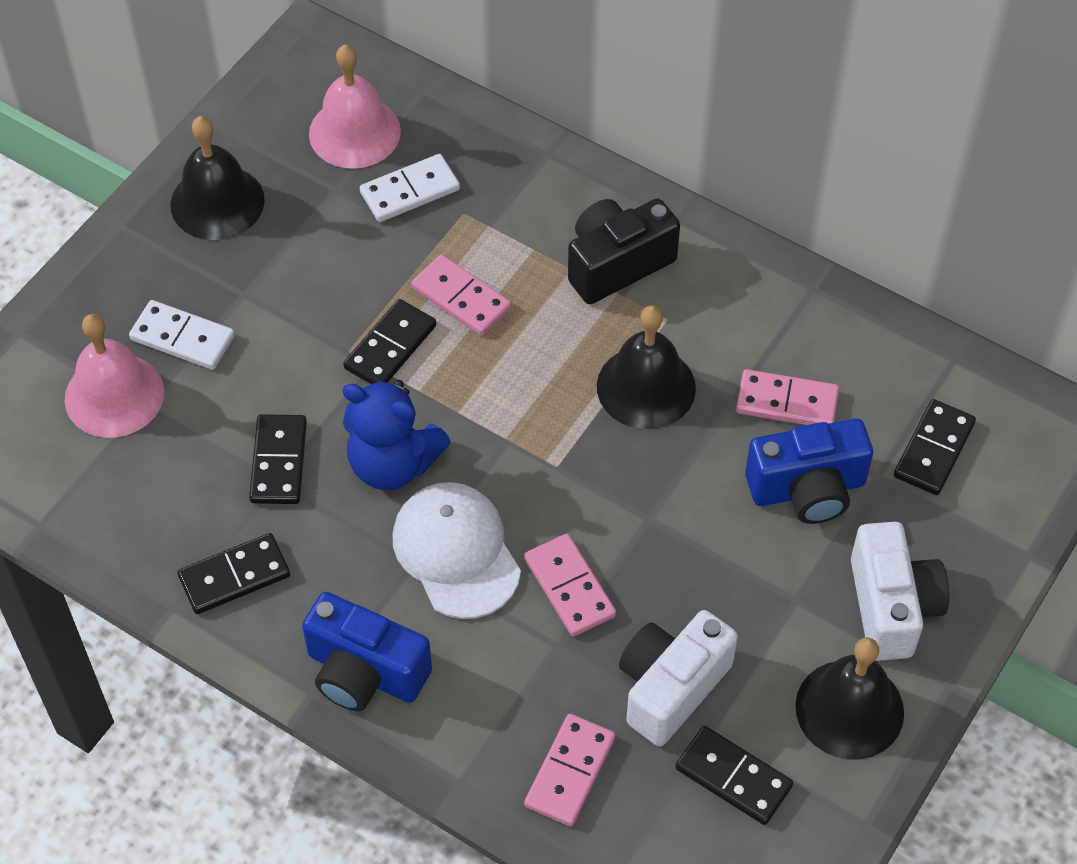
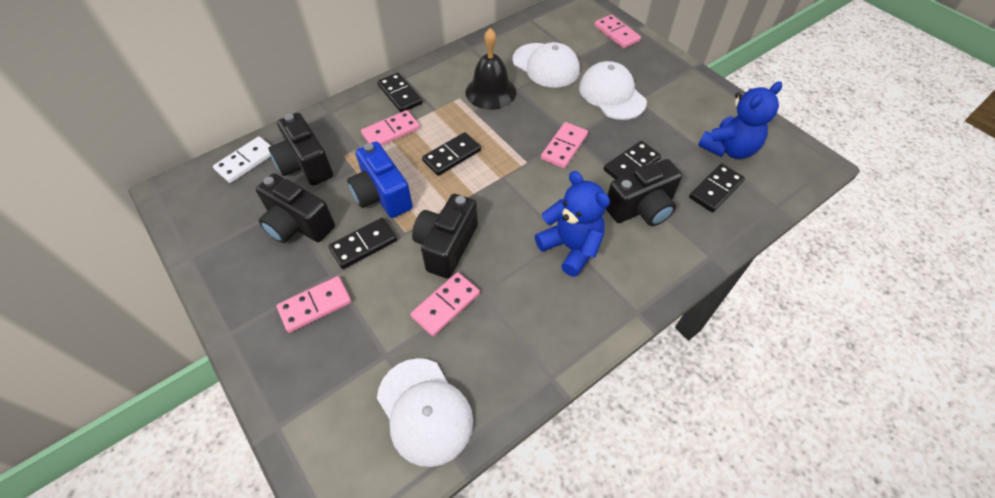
black bell: 3 -> 1
black camera: 1 -> 4
blue camera: 2 -> 1
blue teddy bear: 1 -> 2
pink bell: 2 -> 0
pink domino: 4 -> 5
white camera: 2 -> 0
white cap: 1 -> 3
white domino: 2 -> 1

